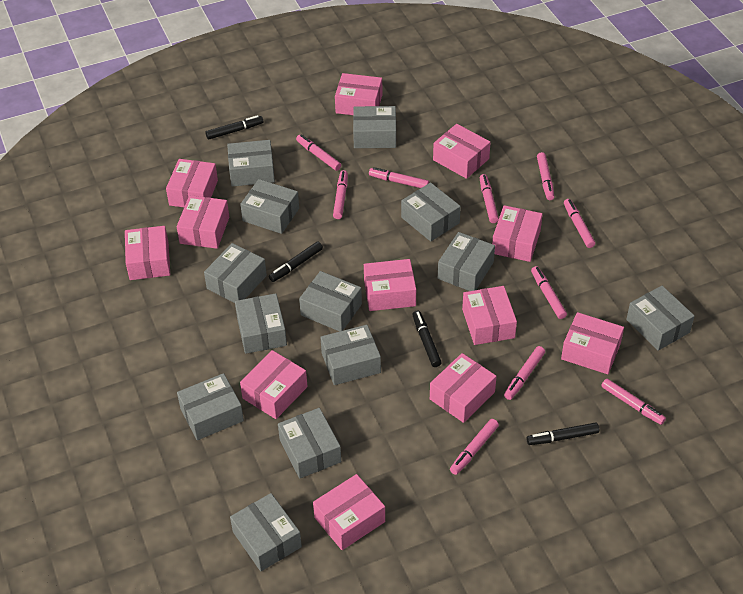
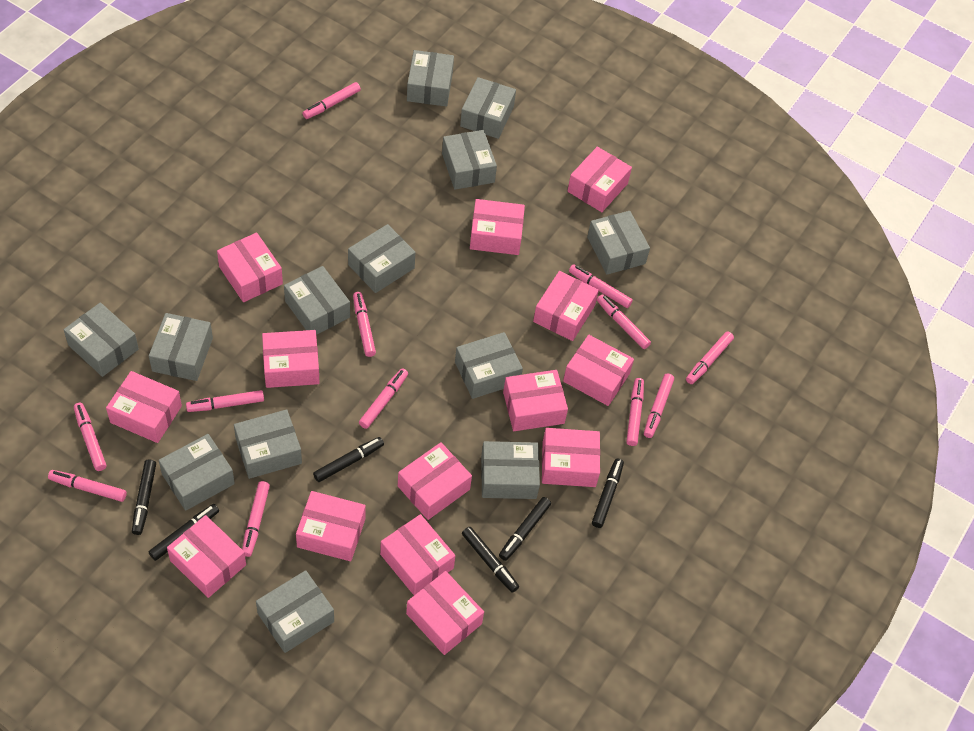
black marker: 4 -> 6
pink box: 12 -> 14
pink marker: 10 -> 12

